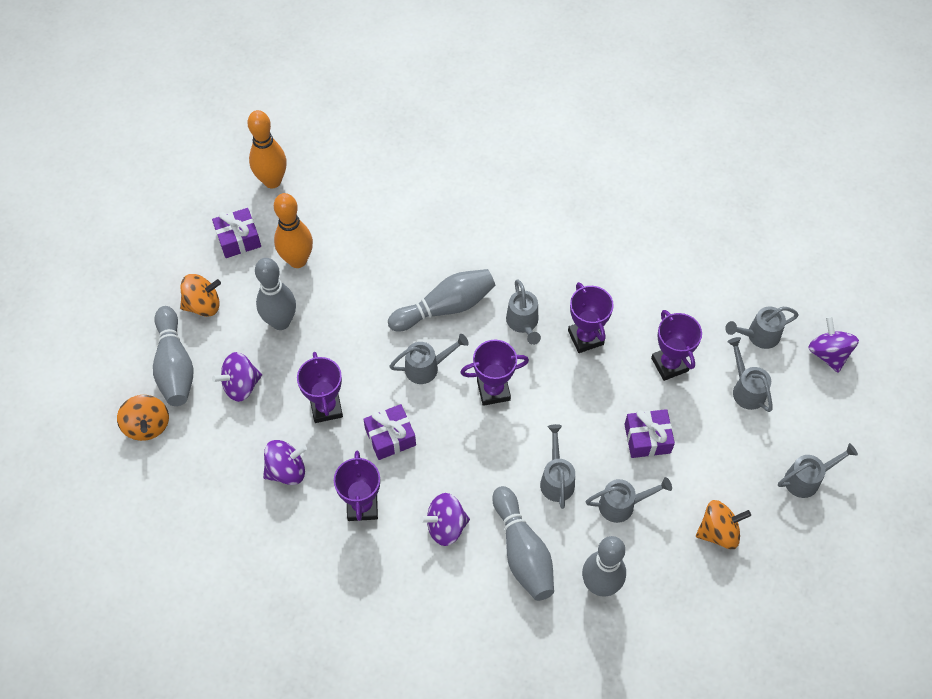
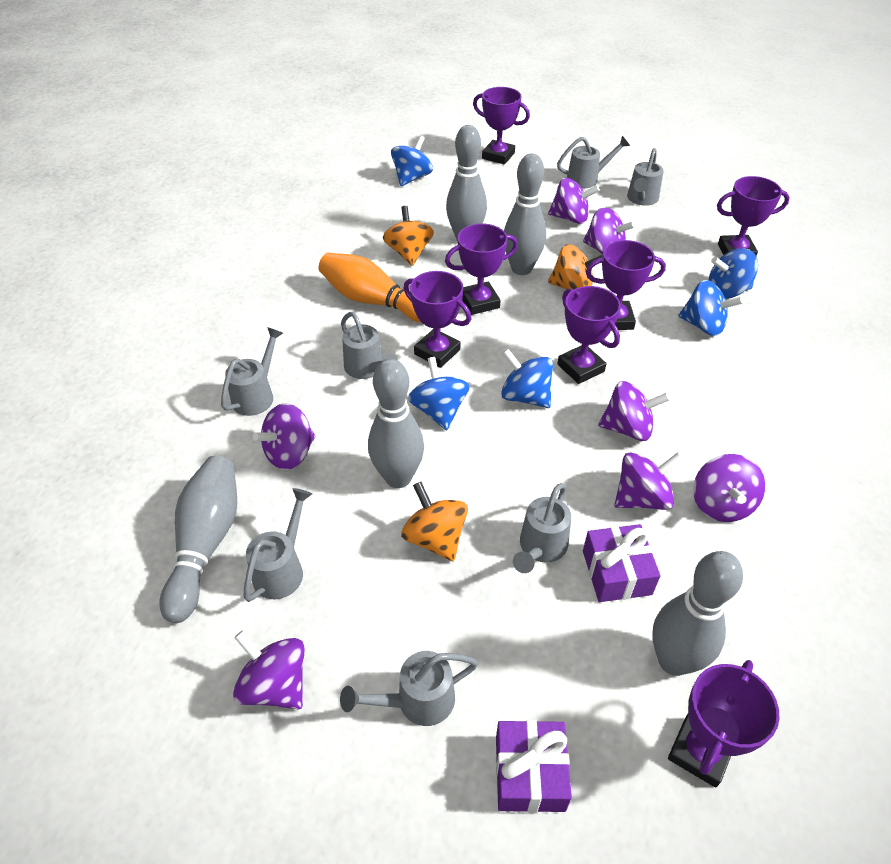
blue spinning top: 0 -> 5
orange bowling pin: 2 -> 1
purple gift: 3 -> 2
purple spinning top: 4 -> 7
purple trophy: 5 -> 7

